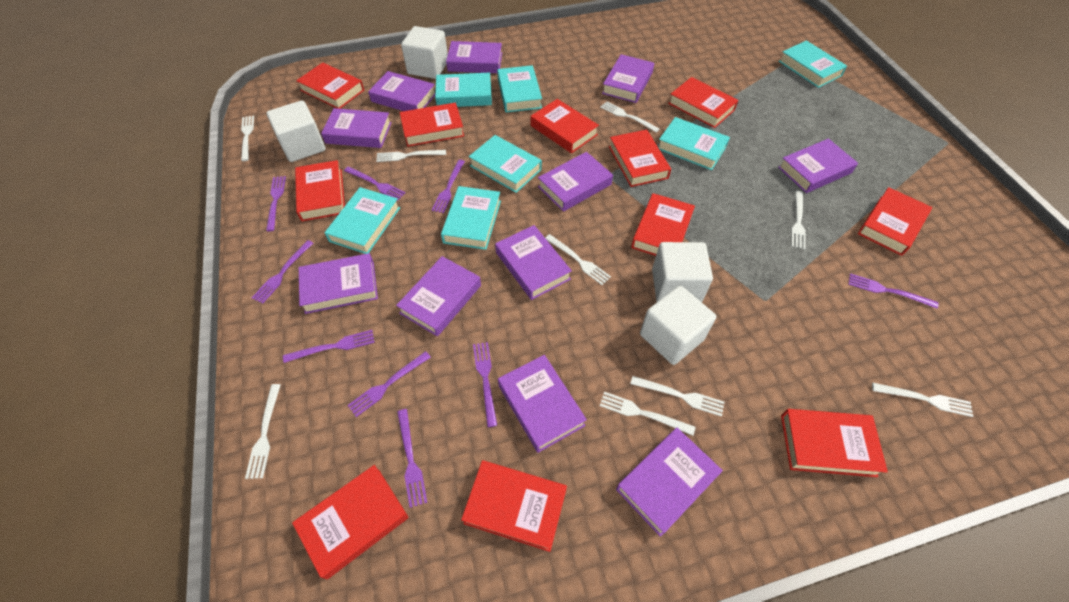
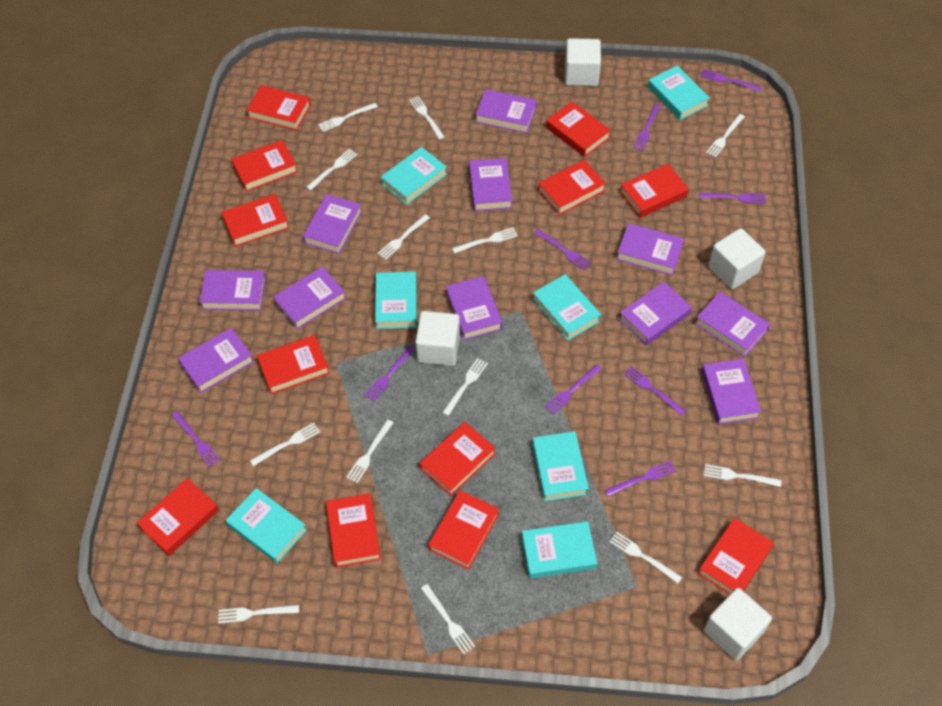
red book: 11 -> 12
white fork: 9 -> 13

